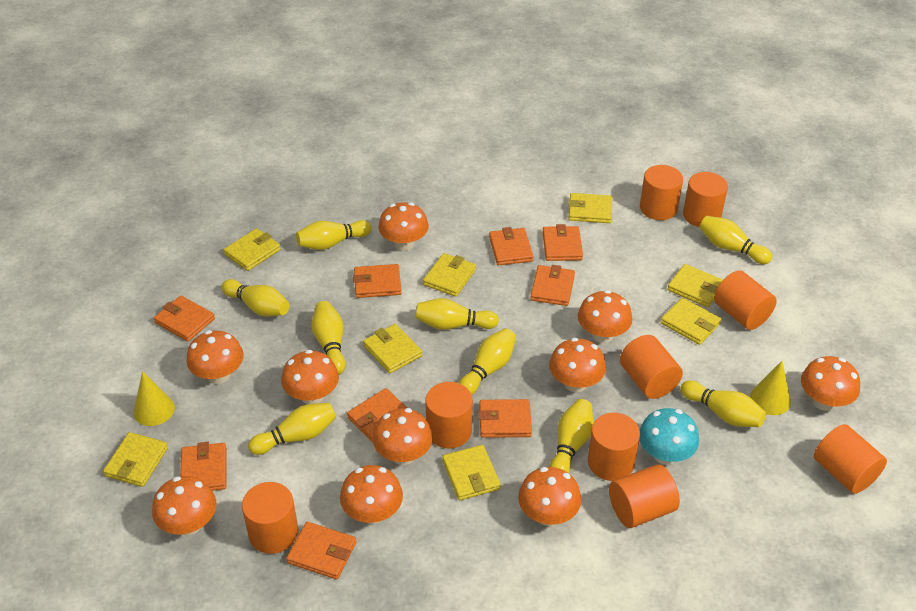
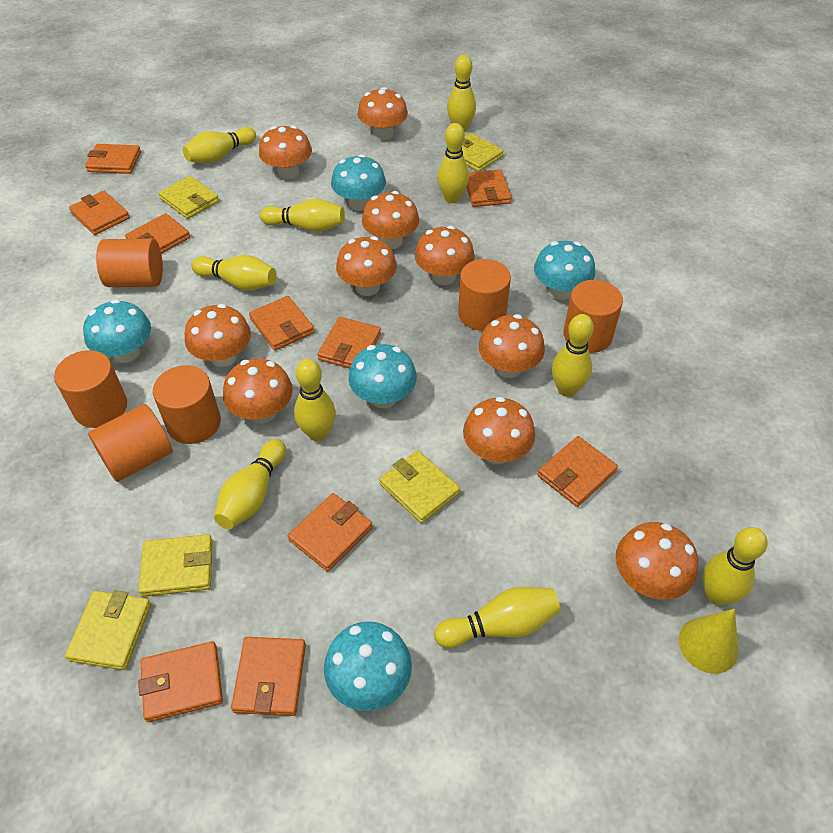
orange cylinder: 9 -> 6
orange wallet: 9 -> 10
turquoise mushroom: 1 -> 5
yellow bowling pin: 9 -> 10
yellow cone: 2 -> 1
yellow wallet: 8 -> 5

